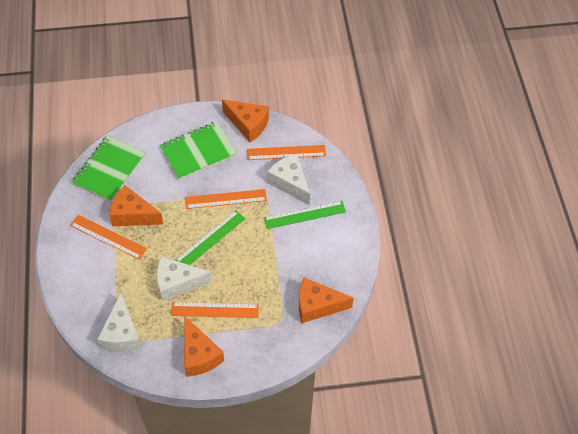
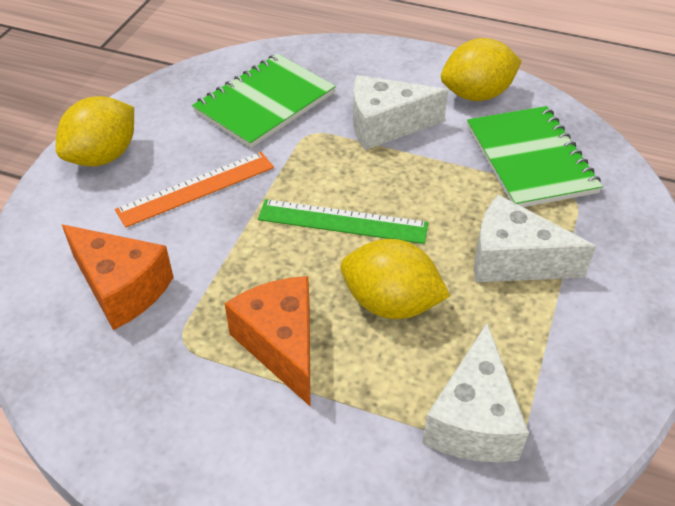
green ruler: 2 -> 1
orange cheese: 4 -> 2
orange ruler: 4 -> 1
yellow lemon: 0 -> 3

